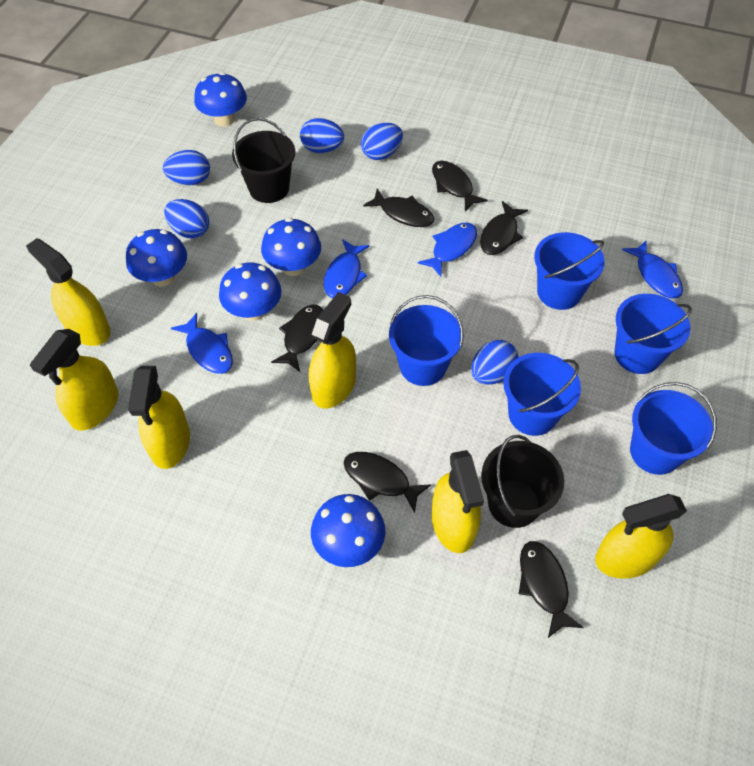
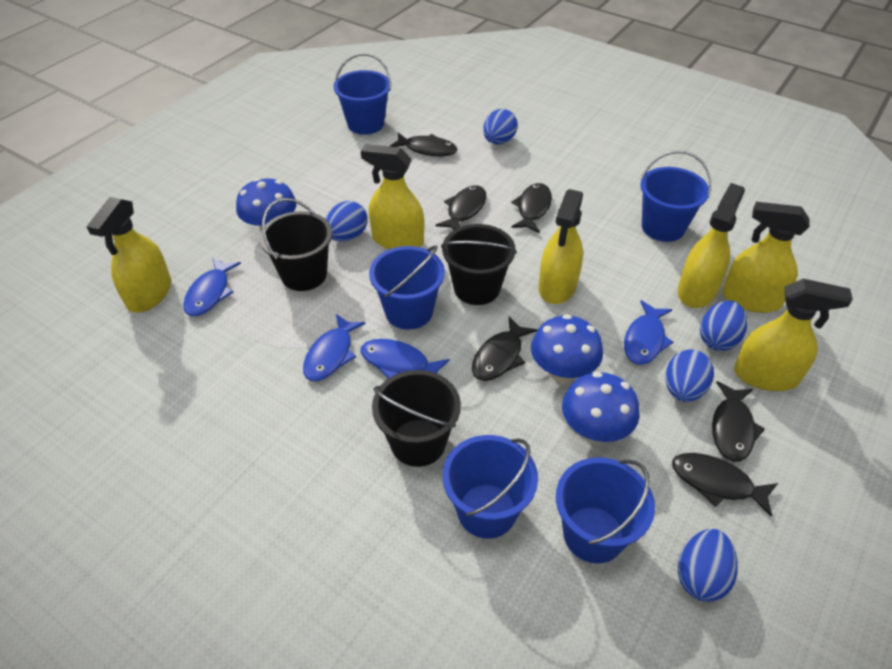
black bucket: 2 -> 3
blue mushroom: 5 -> 3

